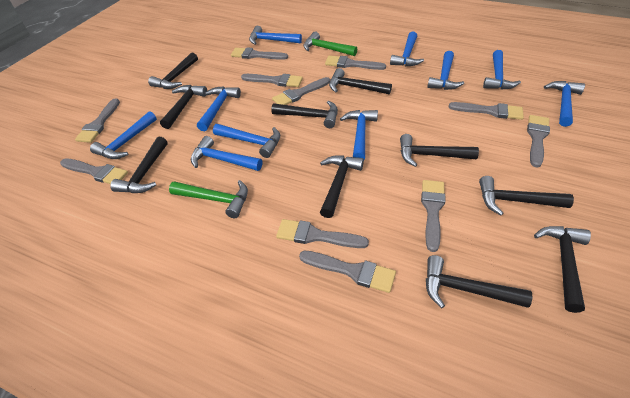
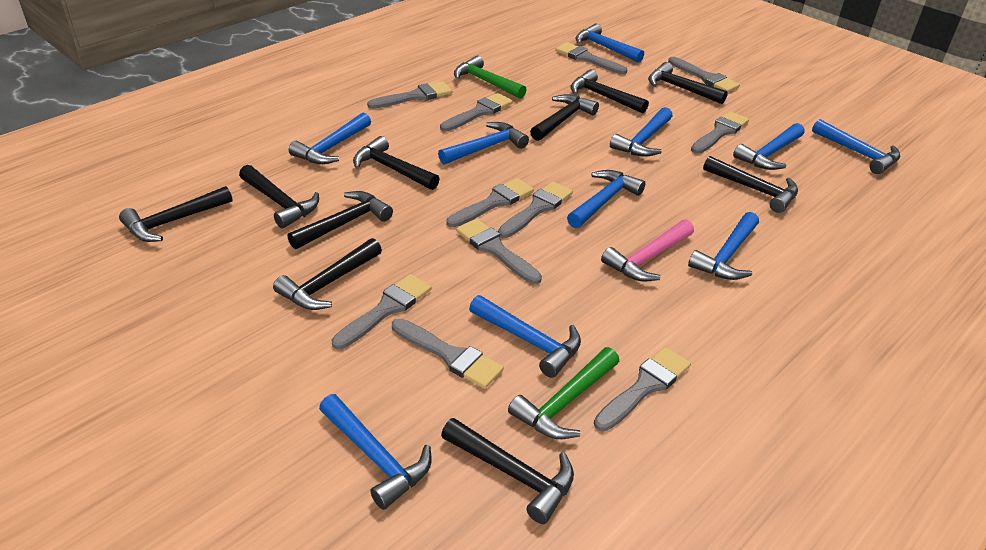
pink hammer: 0 -> 1

